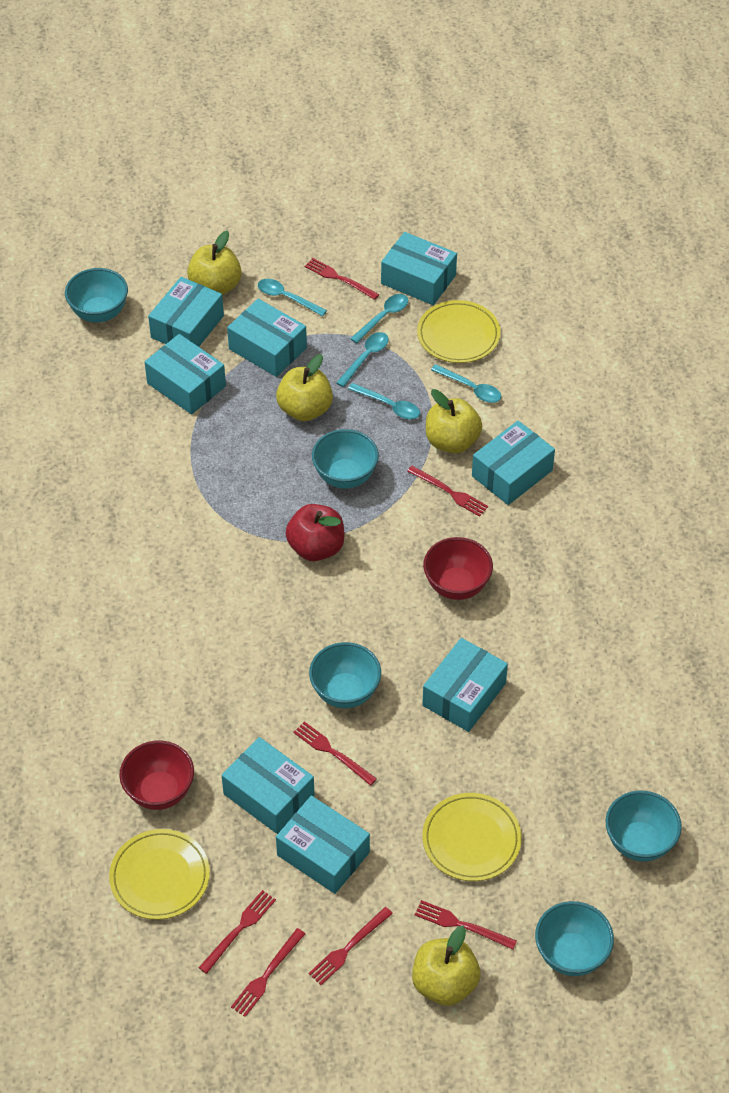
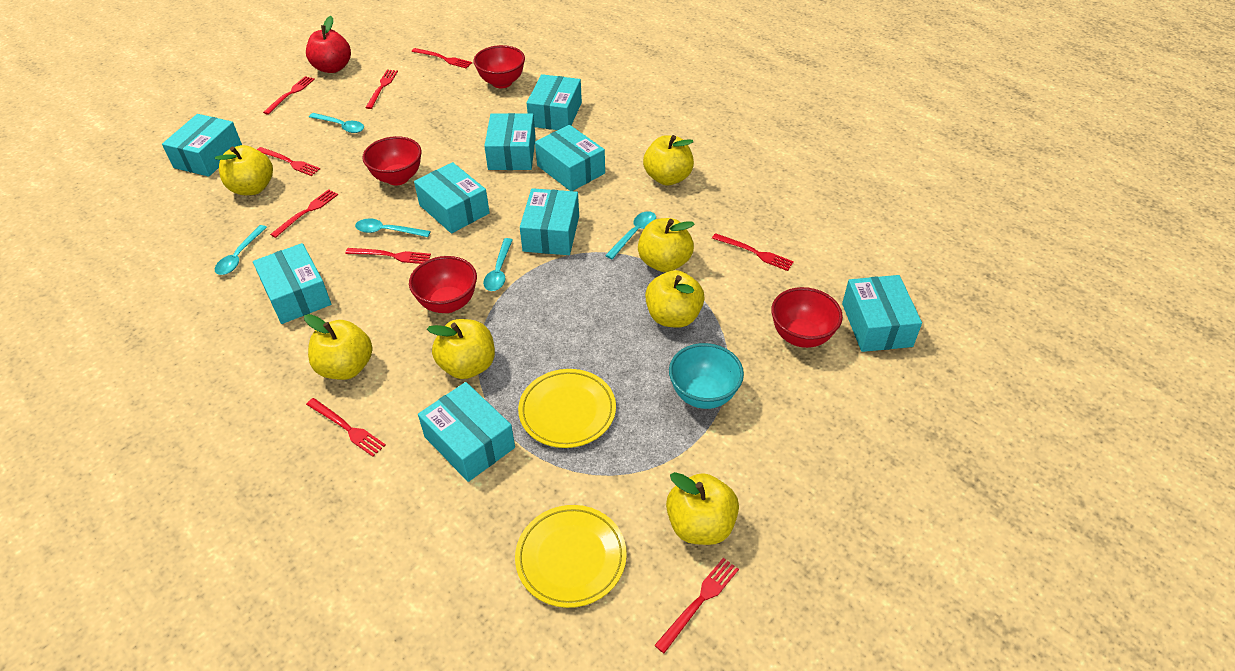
red bowl: 2 -> 4
red fork: 7 -> 9
turquoise bowl: 5 -> 1
turquoise box: 8 -> 9
yellow apple: 4 -> 7
yellow plate: 3 -> 2

